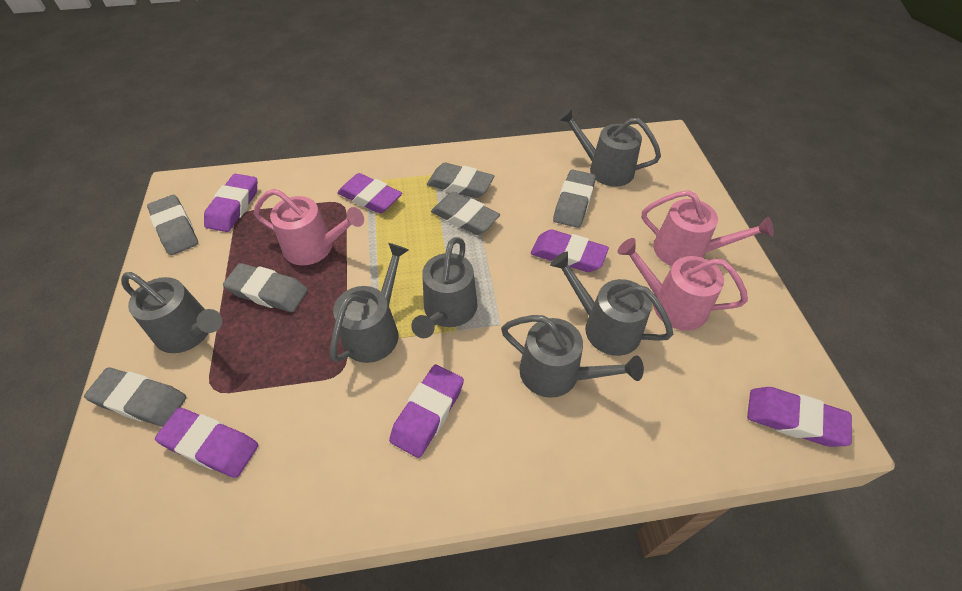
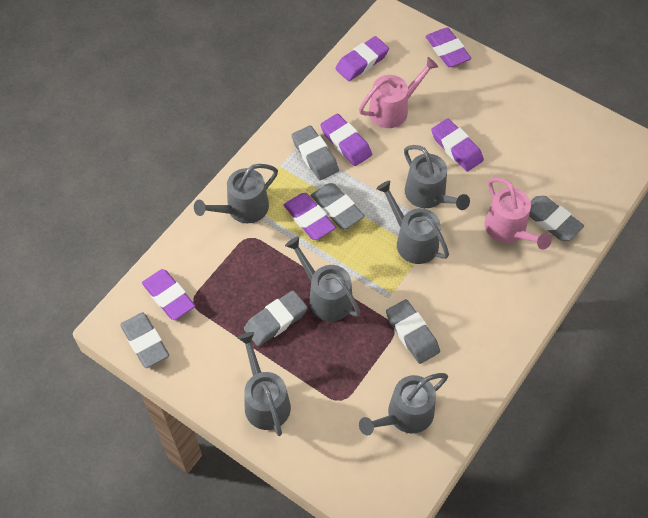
pink watering can: 3 -> 2

